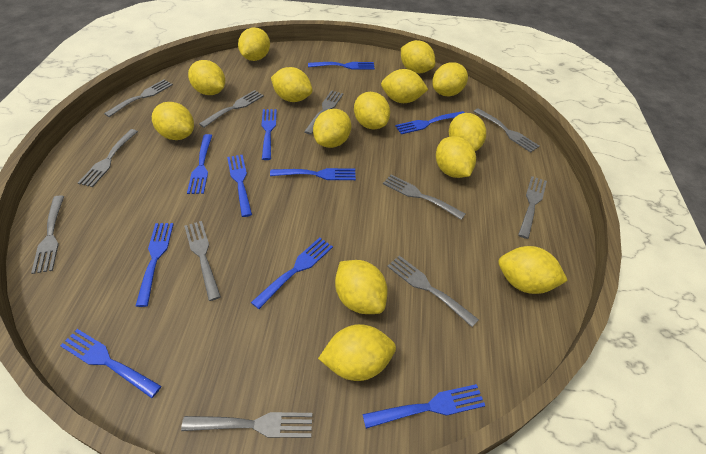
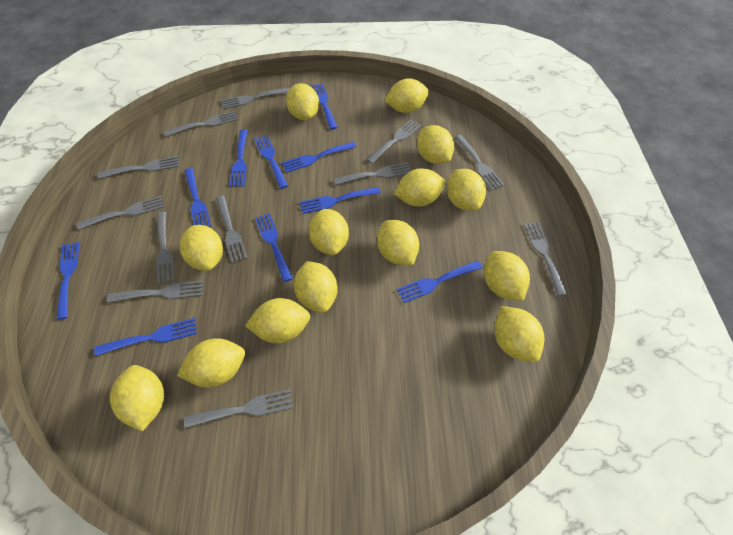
grey fork: 11 -> 12

